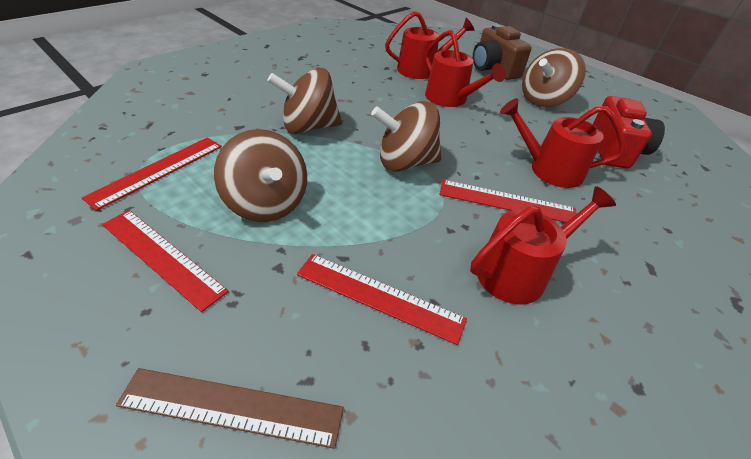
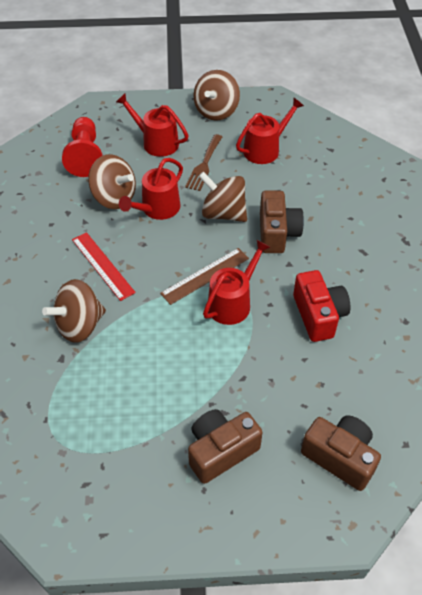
brown camera: 1 -> 3
brown fork: 0 -> 1
red pawn: 0 -> 1
red ruler: 4 -> 1

